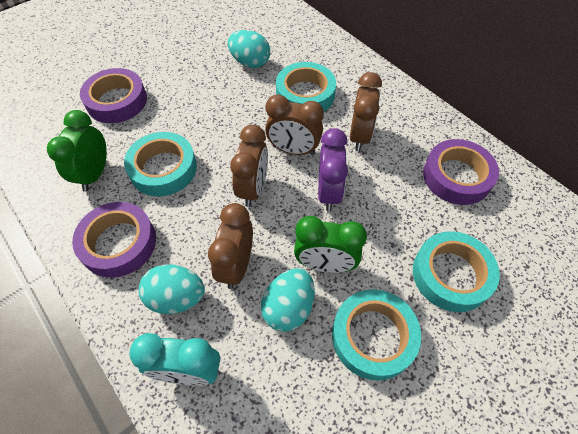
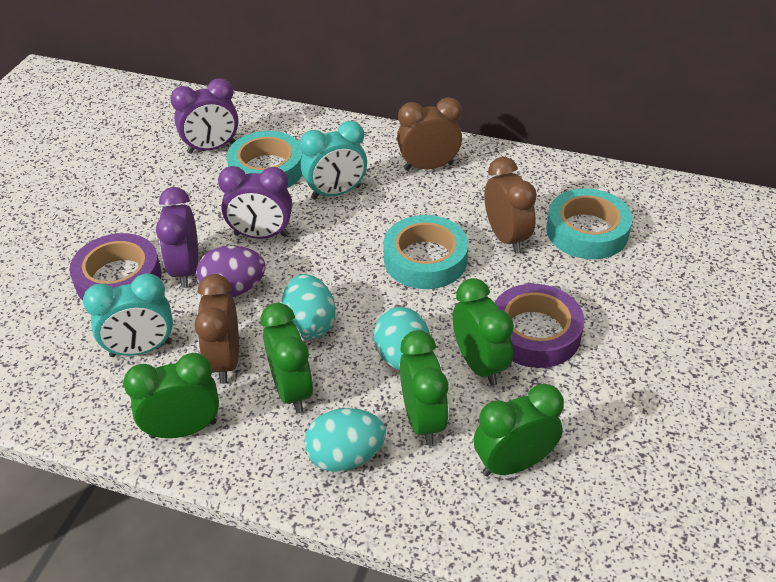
brown clock: 4 -> 3
green clock: 2 -> 5
purple clock: 1 -> 3
purple egg: 0 -> 1
purple tape: 3 -> 2
turquoise clock: 1 -> 2
turquoise tape: 4 -> 3

